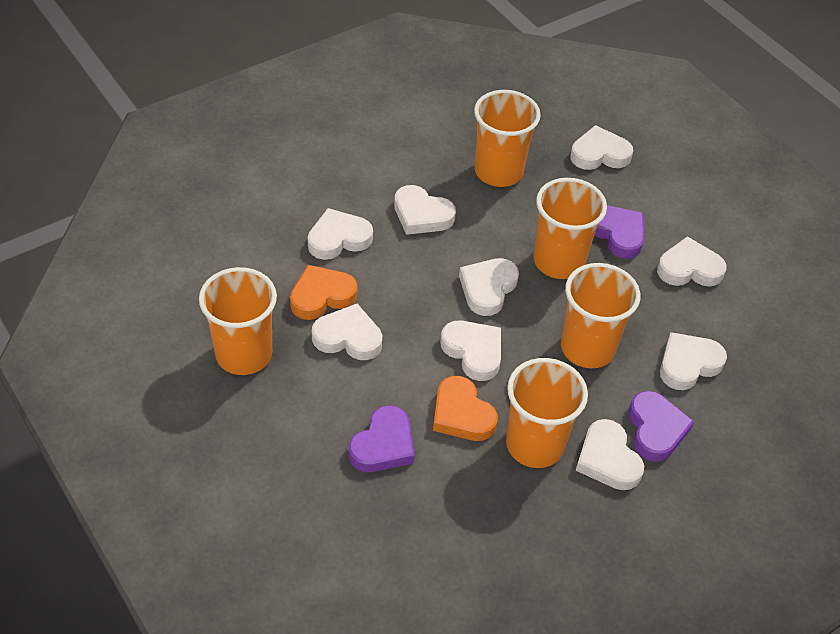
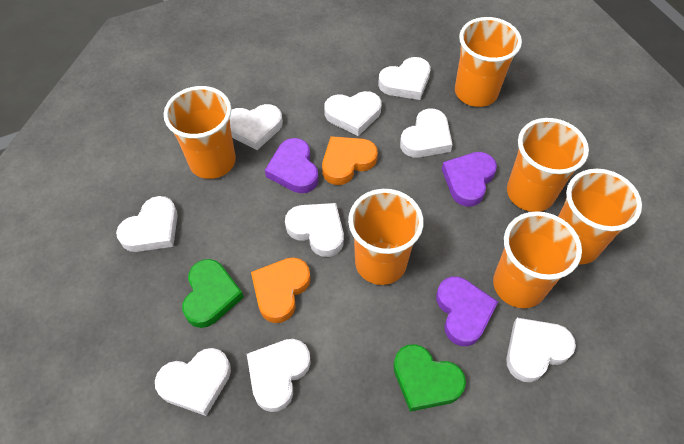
green heart: 0 -> 2
orange cup: 5 -> 6

